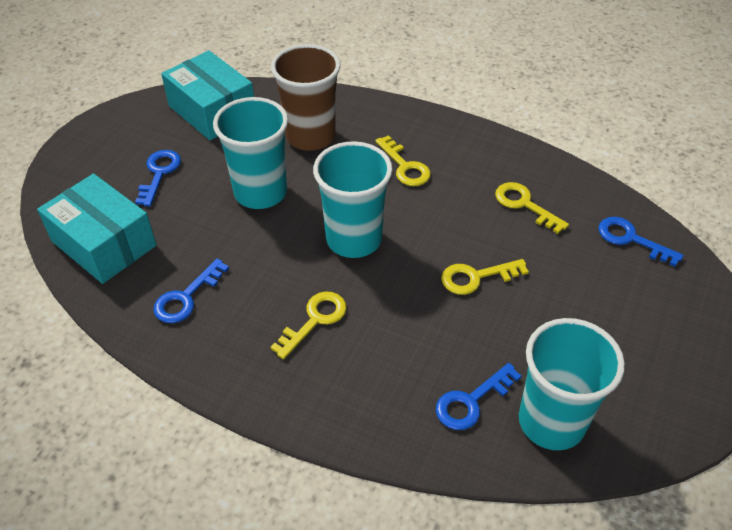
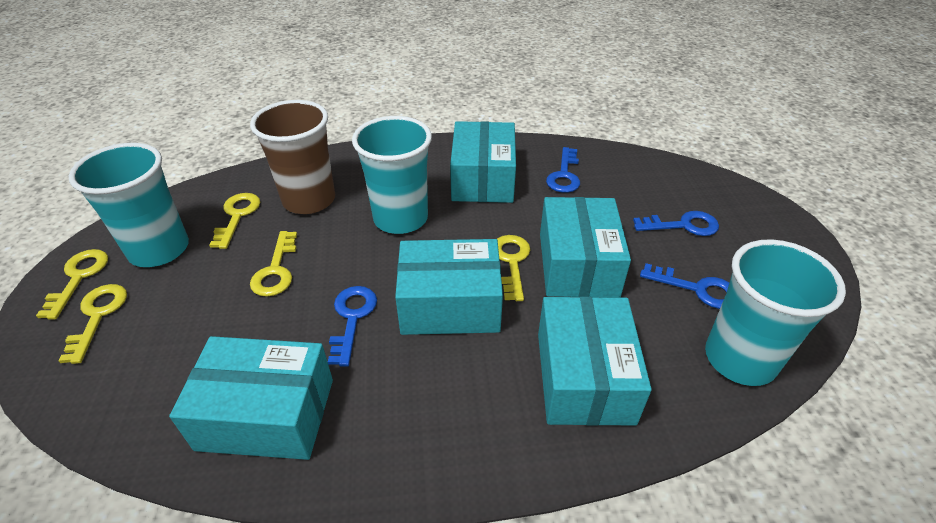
turquoise box: 2 -> 5
yellow key: 4 -> 5

